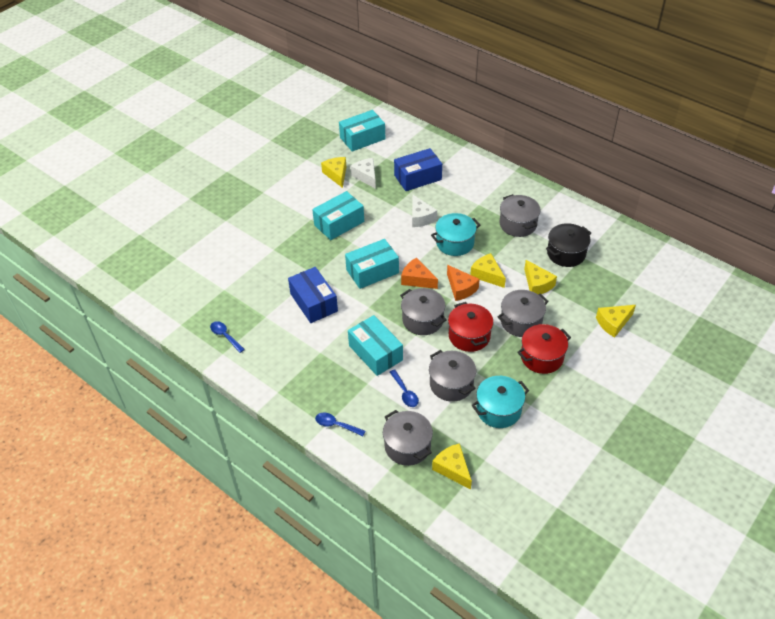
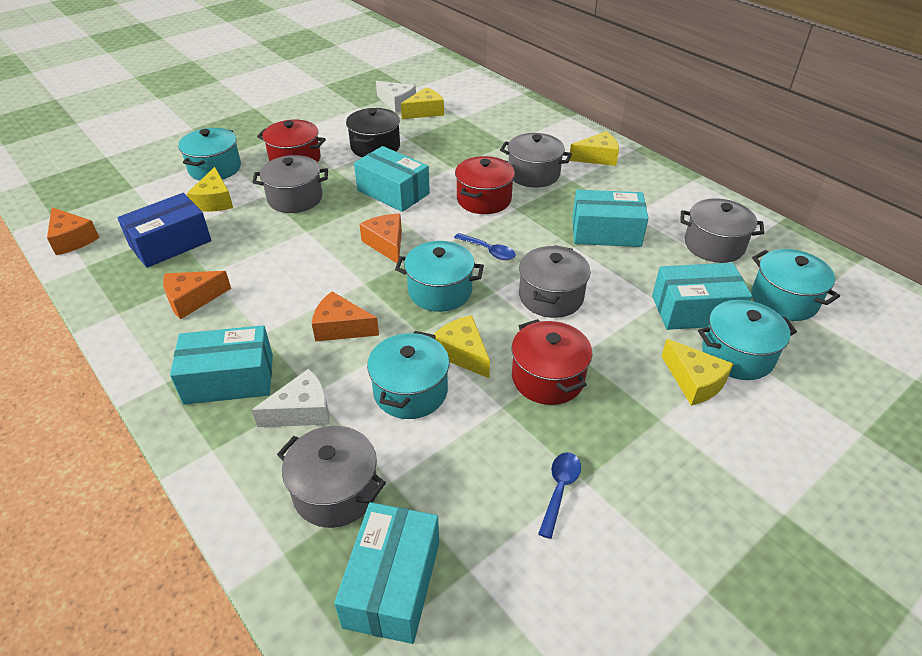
blue box: 2 -> 1
blue spoon: 3 -> 2
orange cheese: 2 -> 4
red pot: 2 -> 3
turquoise box: 4 -> 5
turquoise pot: 2 -> 5

